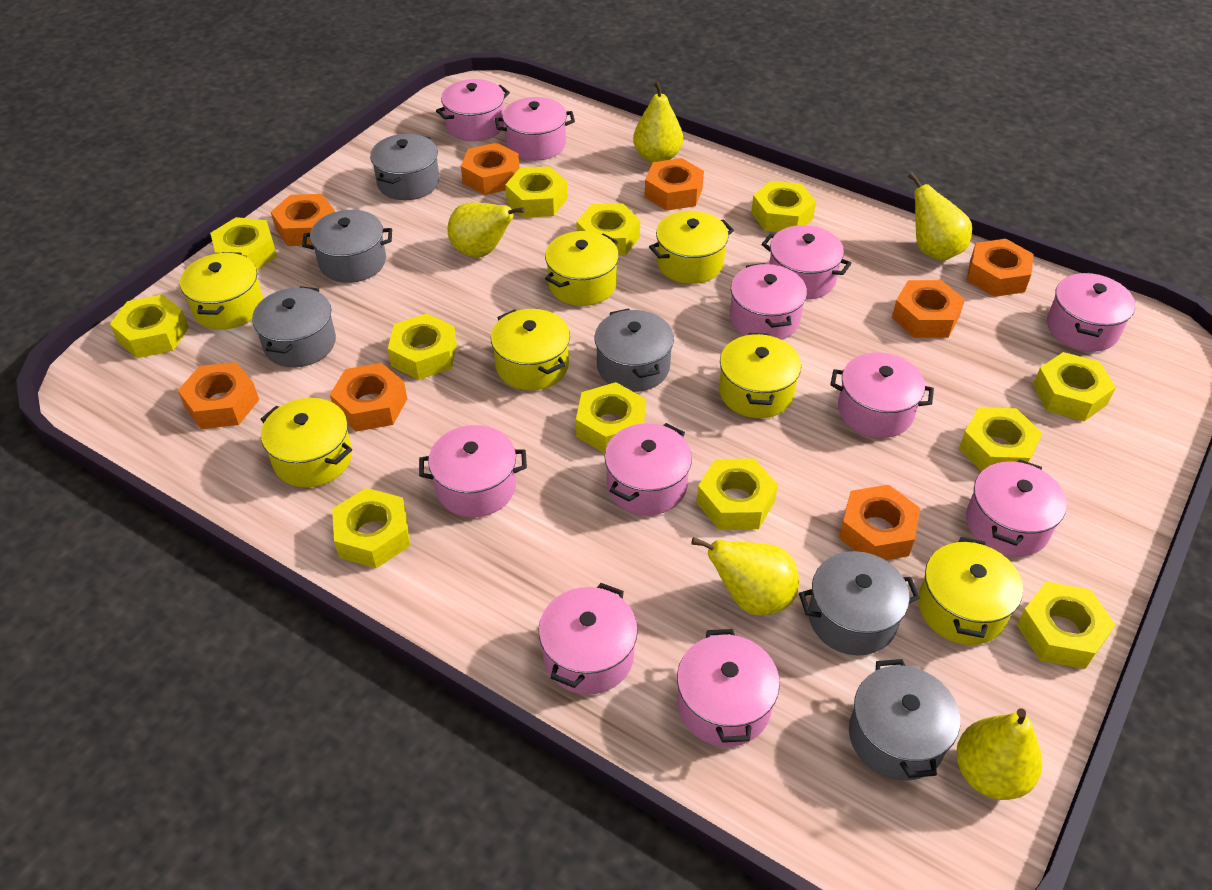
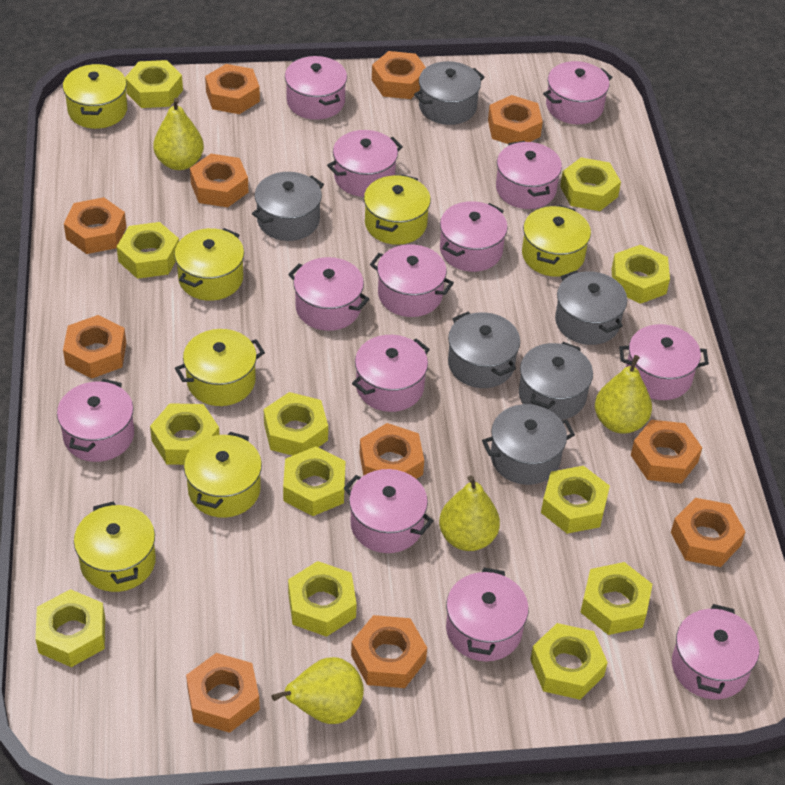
orange nut: 8 -> 11
pink pot: 11 -> 13
yellow pear: 5 -> 4

